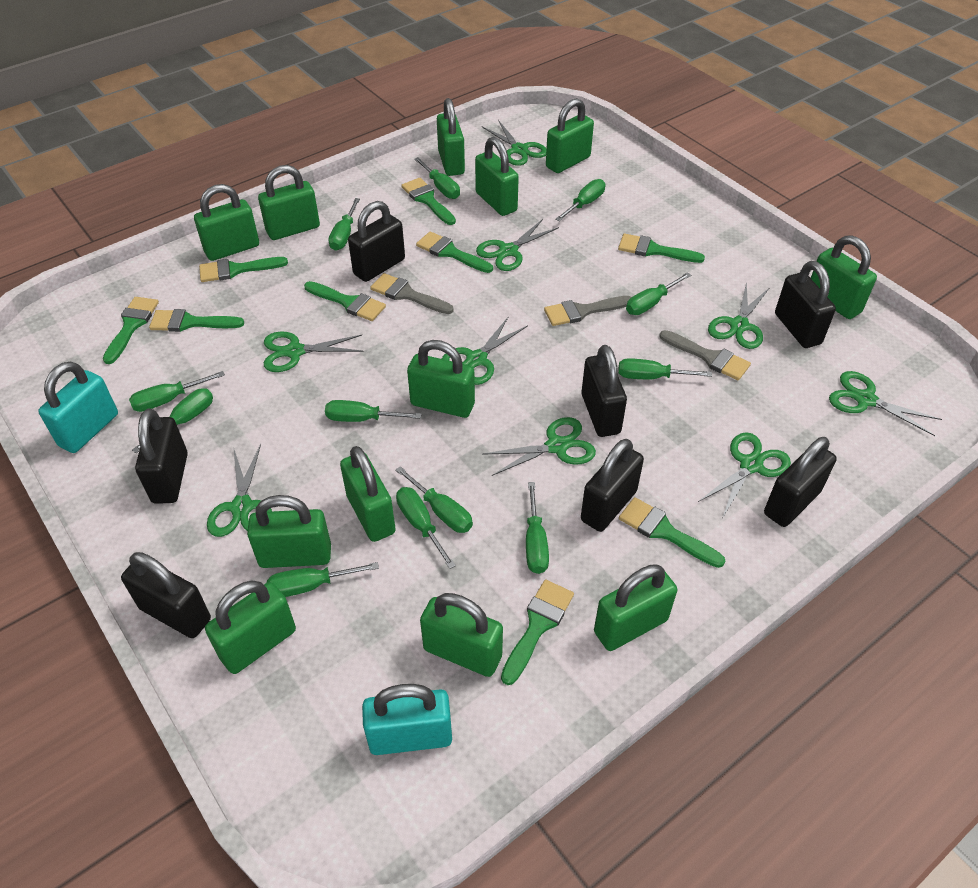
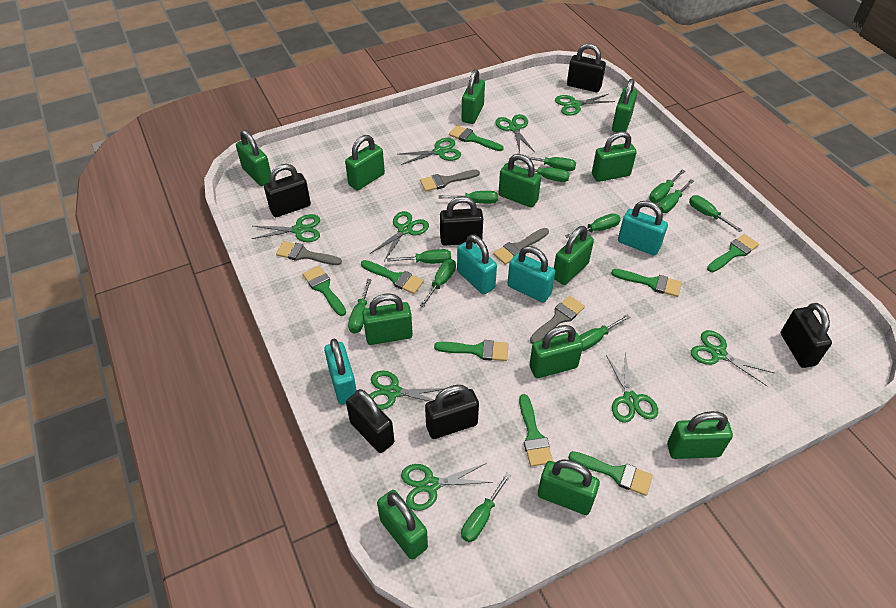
black padlock: 7 -> 6
green brush: 9 -> 8
grey brush: 3 -> 4
turquoise padlock: 2 -> 4

